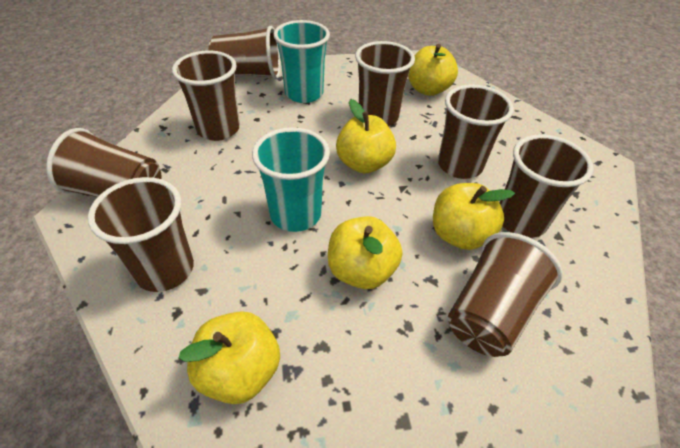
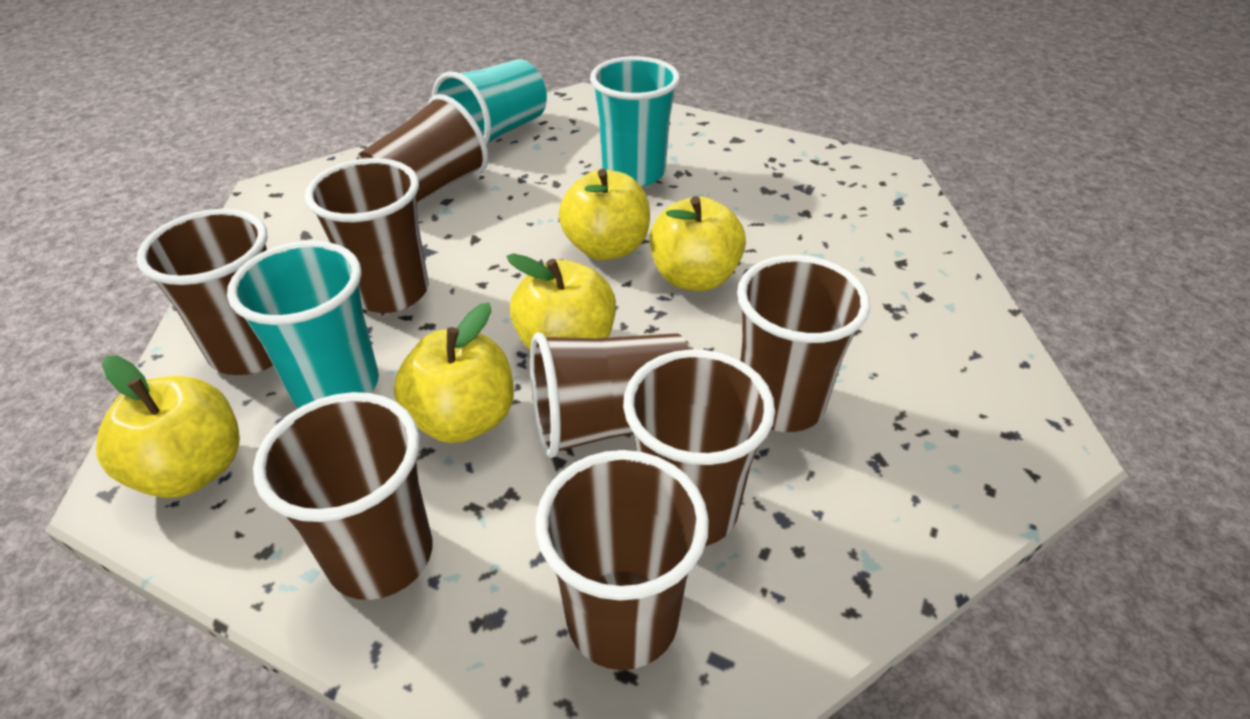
turquoise cup: 2 -> 3

